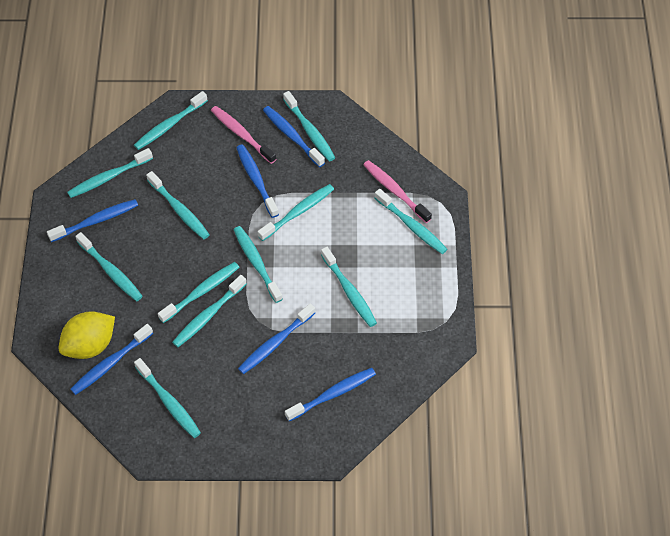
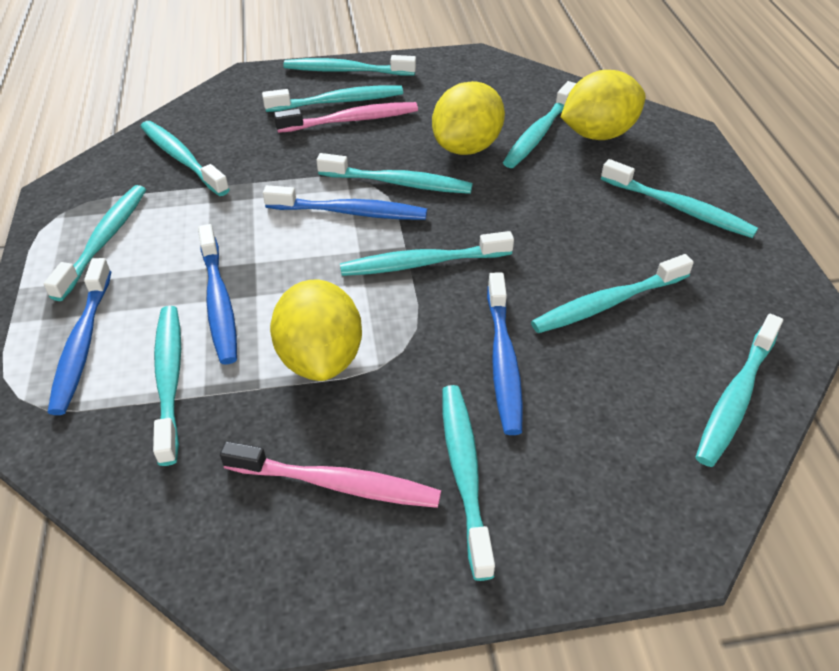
blue toothbrush: 6 -> 4
yellow lemon: 1 -> 3

